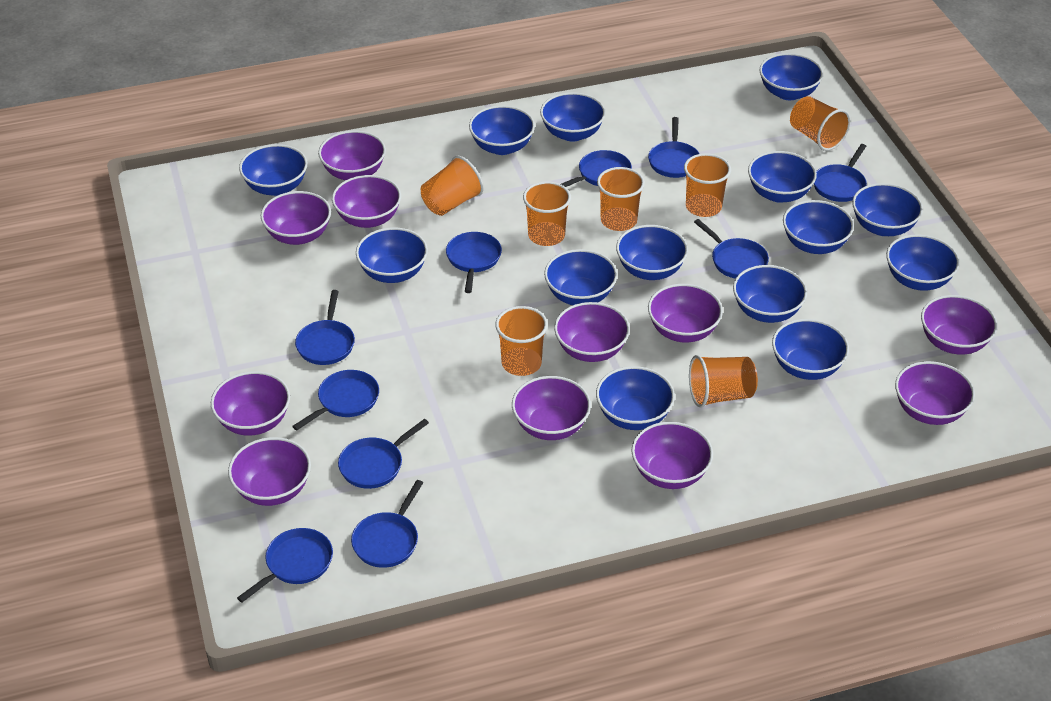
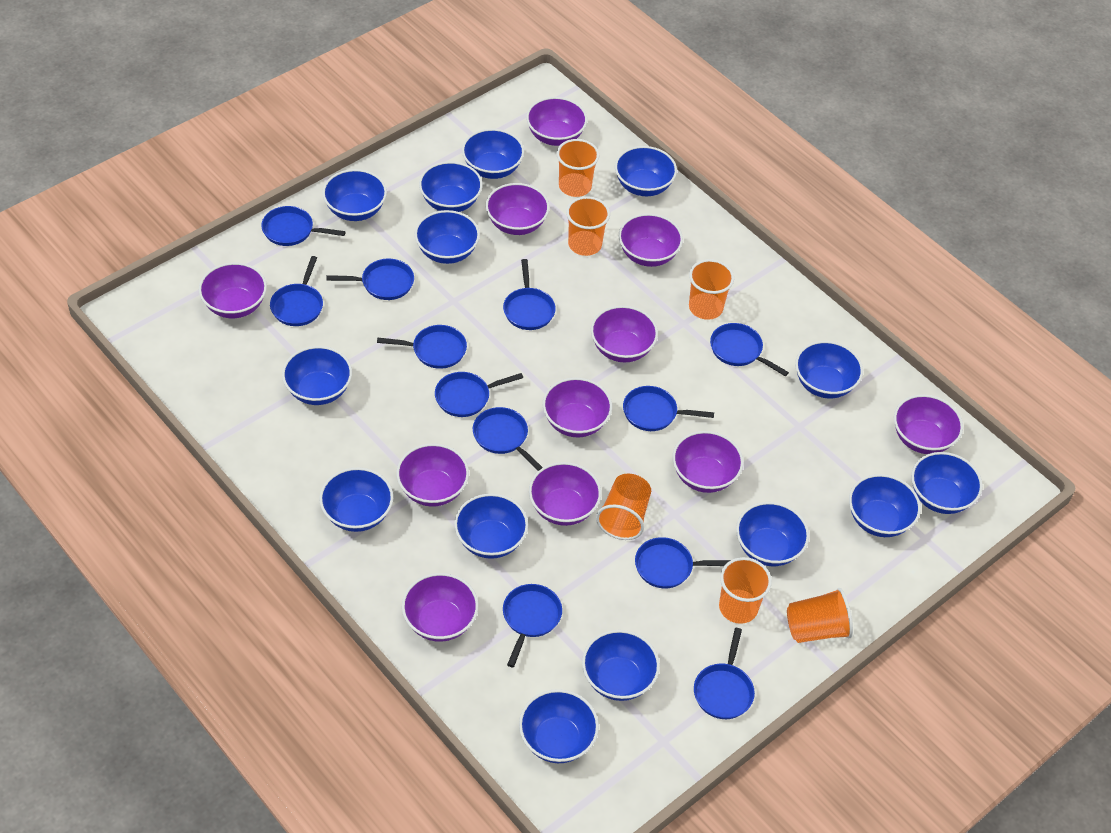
blue pan: 10 -> 12
orange cup: 7 -> 6

